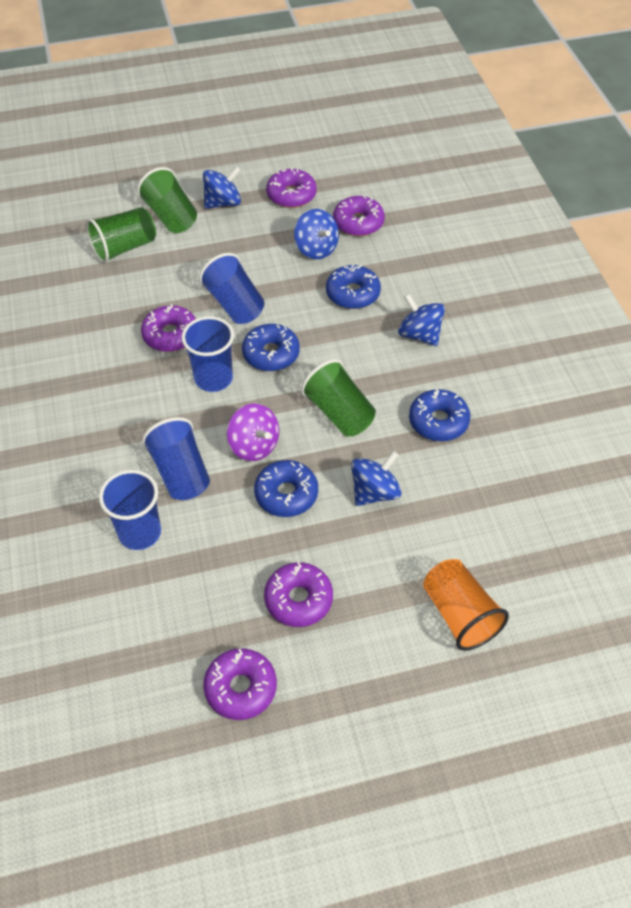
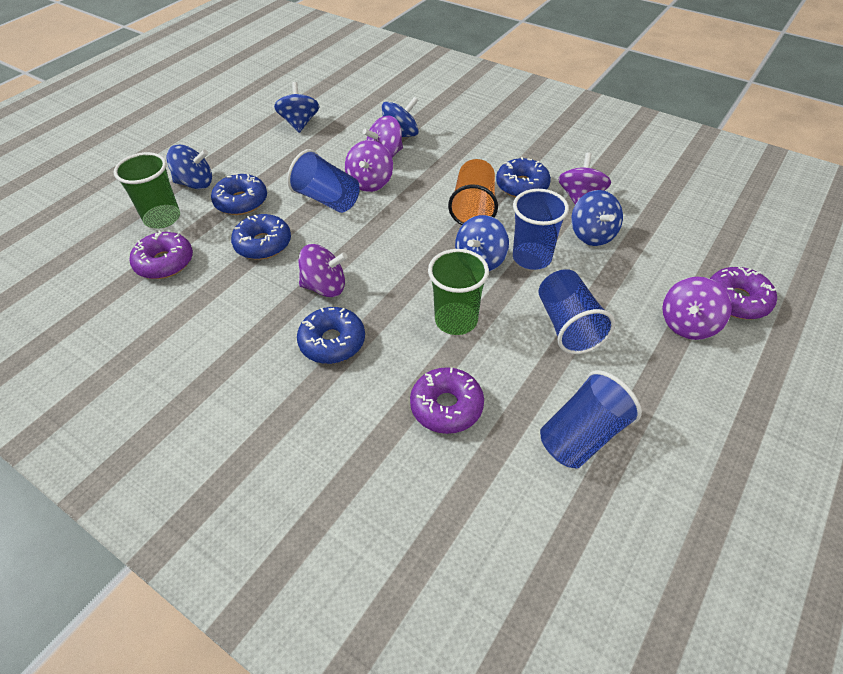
blue spinning top: 4 -> 5
green cup: 3 -> 2
purple donut: 5 -> 3
purple spinning top: 1 -> 5

